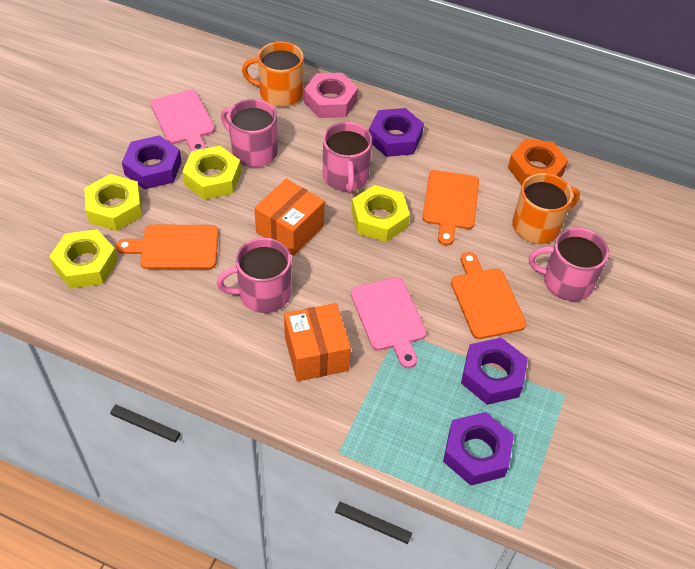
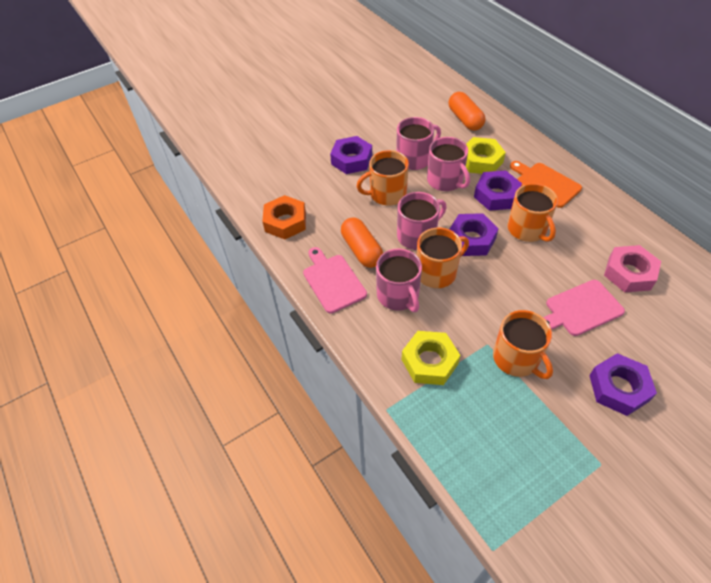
orange box: 2 -> 0
orange capsule: 0 -> 2
orange cutting board: 3 -> 1
orange mug: 2 -> 4
yellow nut: 4 -> 2

